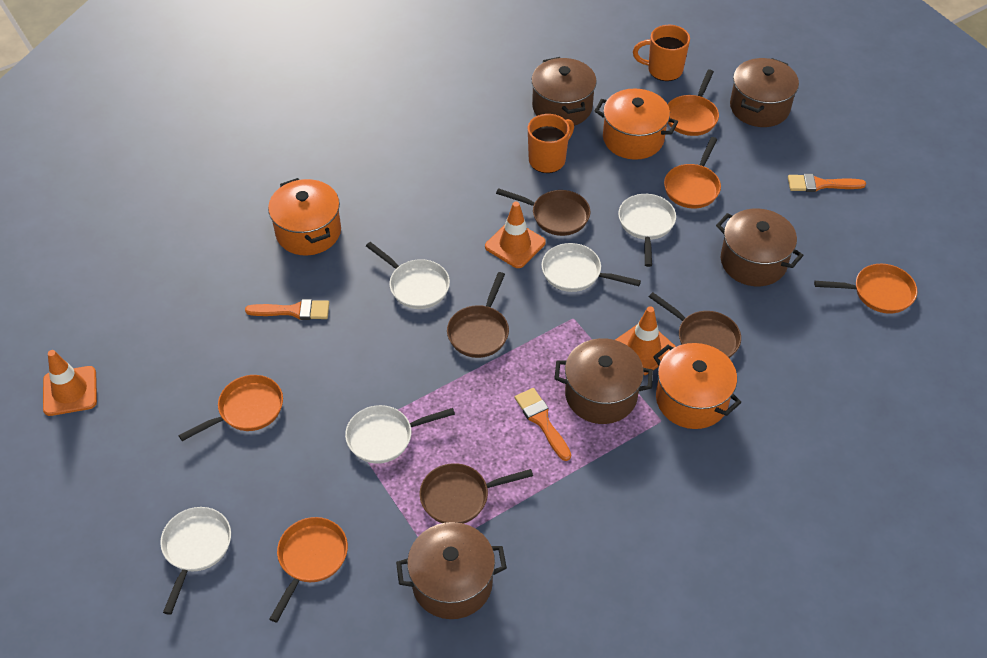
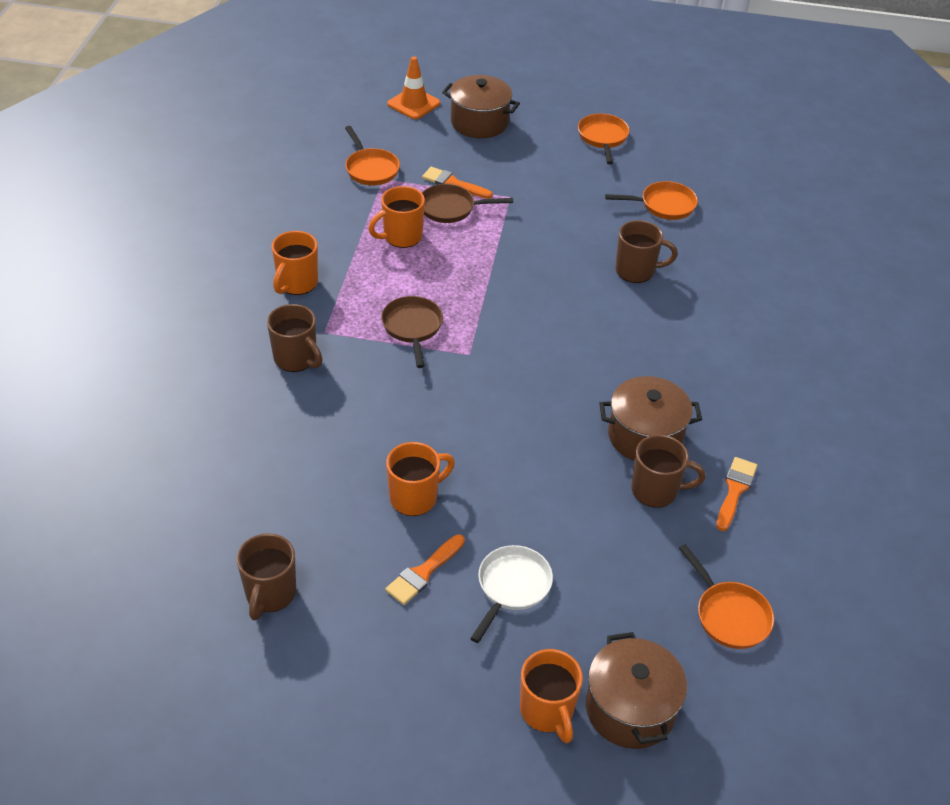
brown mug: 0 -> 4
brown pan: 4 -> 2
brown pot: 5 -> 3
orange mug: 2 -> 4
orange pan: 5 -> 4
orange pot: 3 -> 0
orange traffic cone: 3 -> 1
white pan: 5 -> 1

